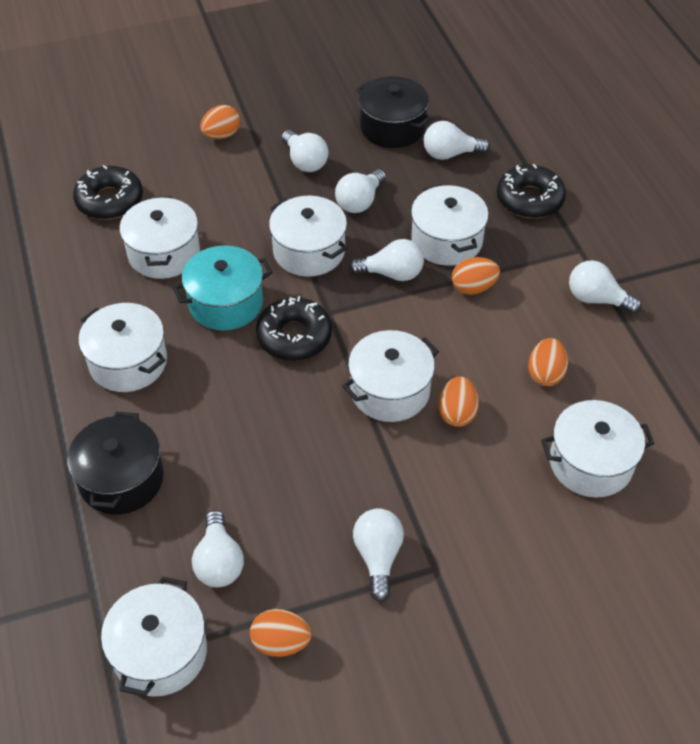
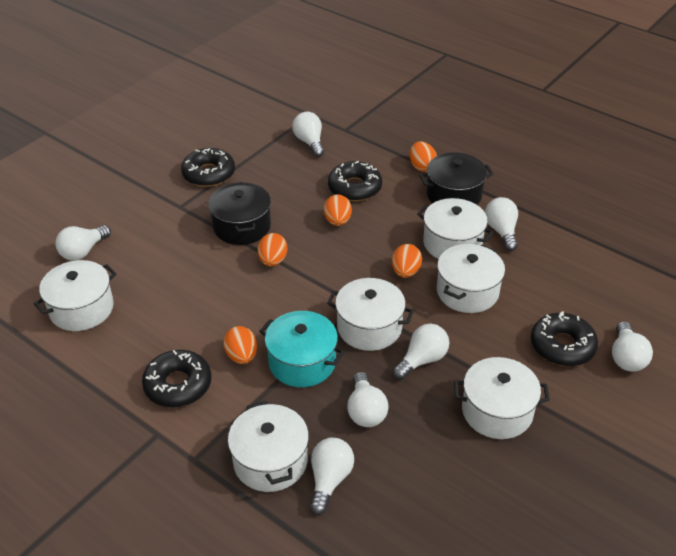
black donut: 3 -> 4
white pot: 7 -> 6

